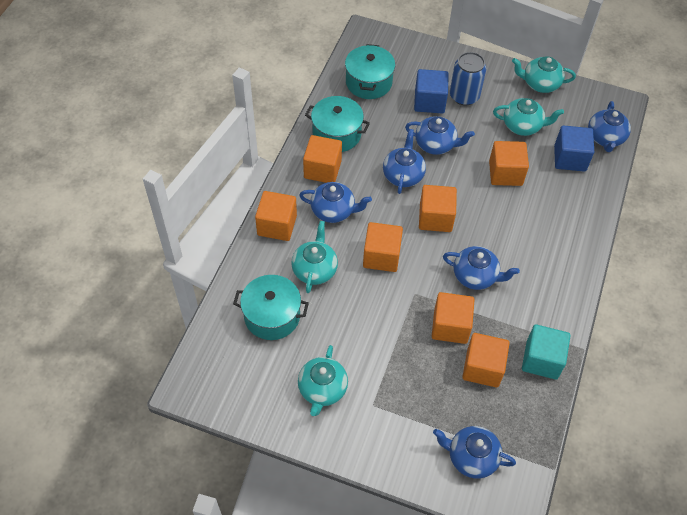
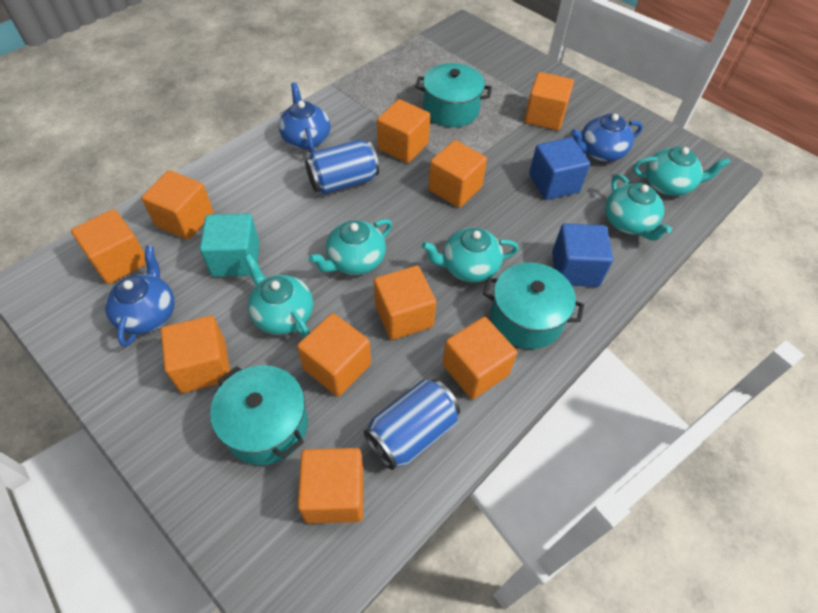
blue can: 1 -> 2
blue teapot: 6 -> 3
orange cube: 7 -> 10
turquoise teapot: 4 -> 5

